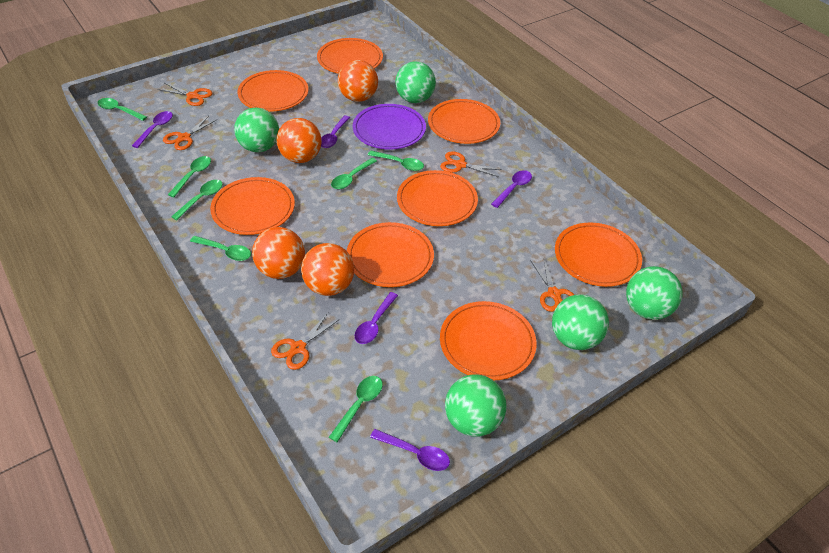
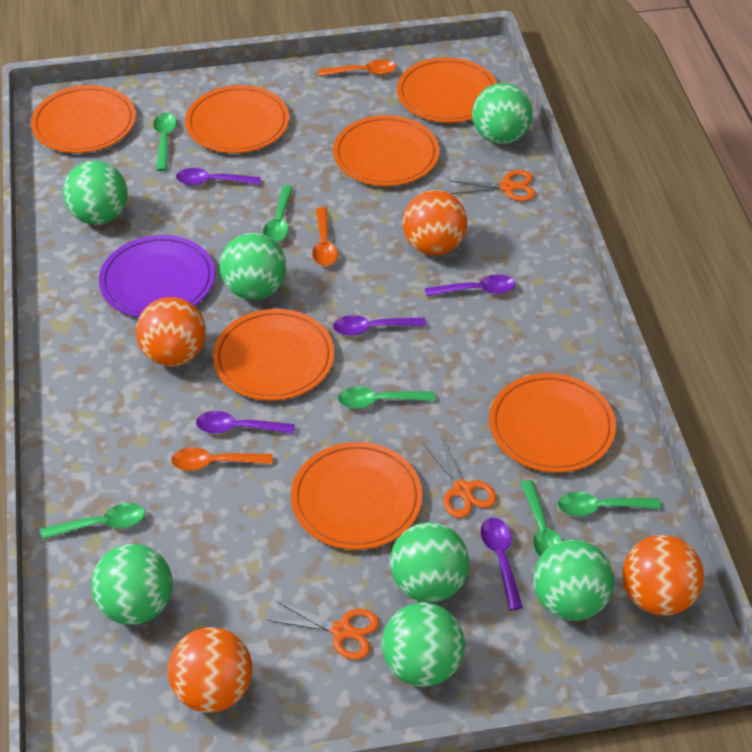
green ball: 5 -> 7
green spoon: 7 -> 6
orange plate: 8 -> 7
orange scissors: 5 -> 3
orange spoon: 0 -> 3

